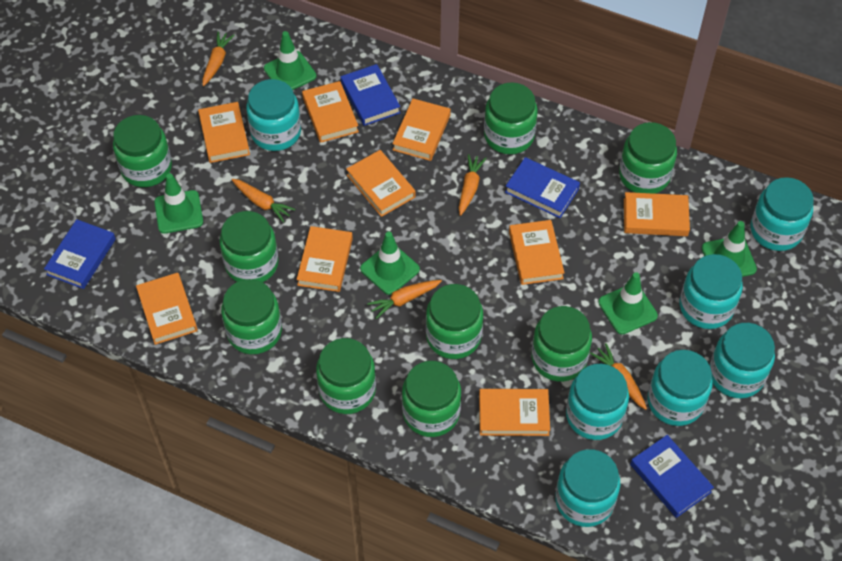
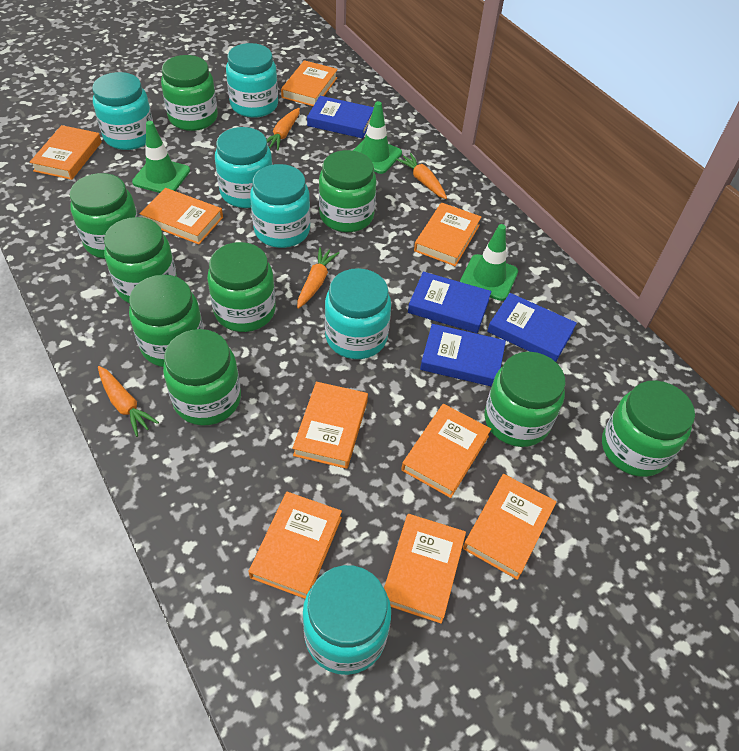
green traffic cone: 5 -> 3
orange carrot: 5 -> 4
turquoise jar: 7 -> 6

